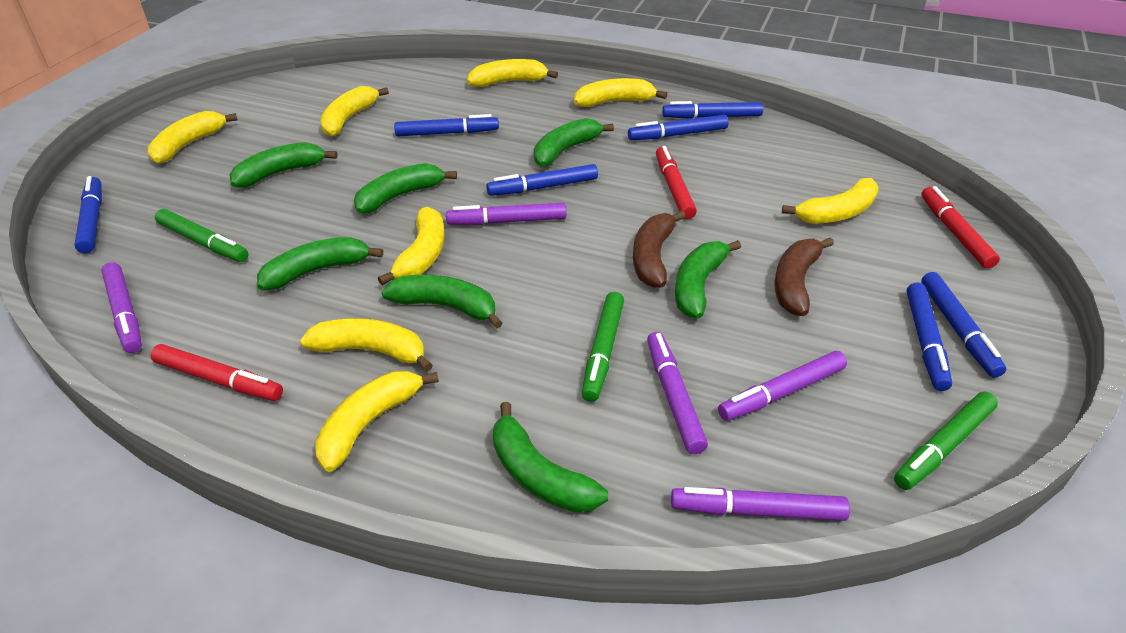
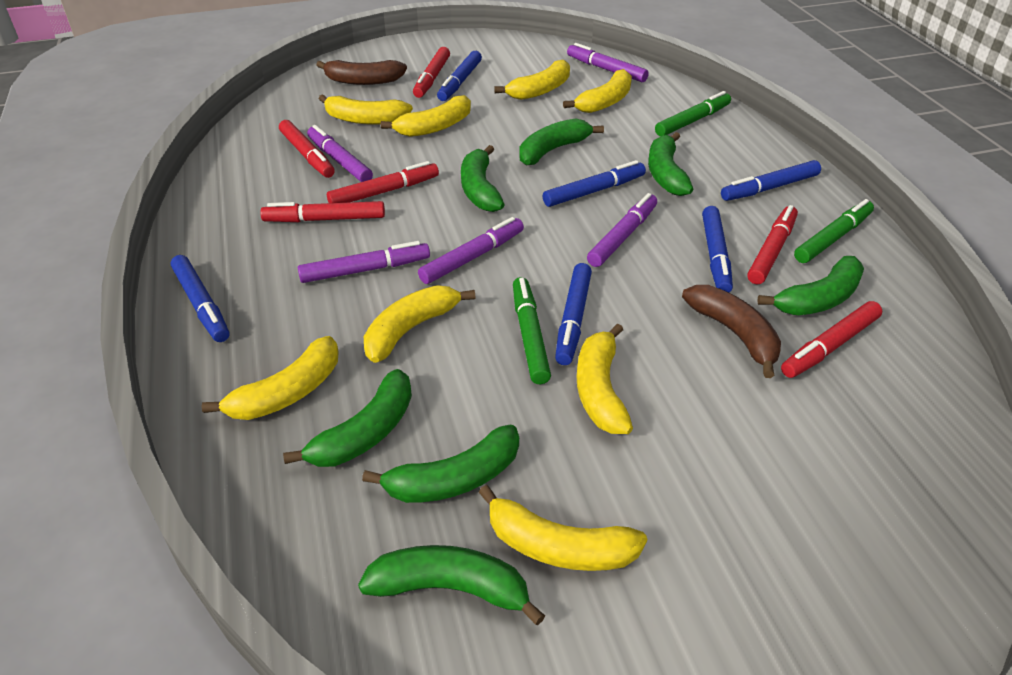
blue marker: 7 -> 6
red marker: 3 -> 6

